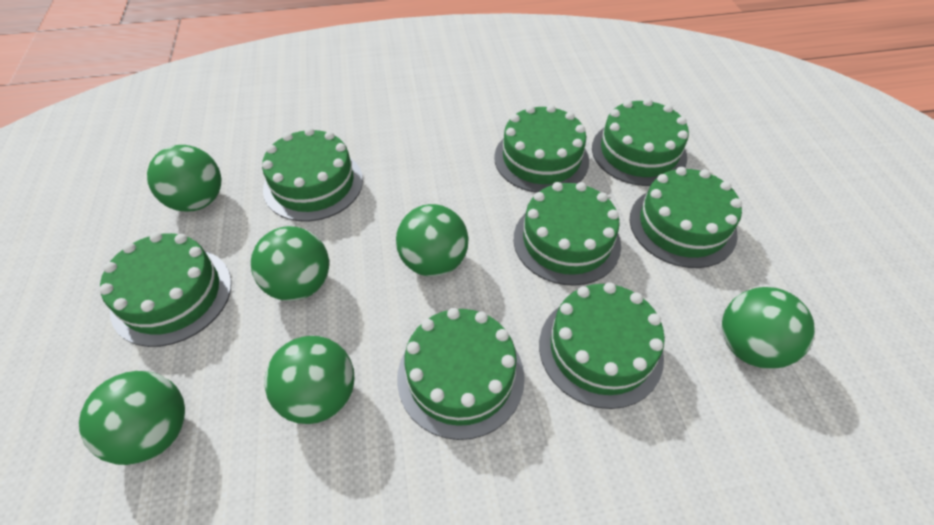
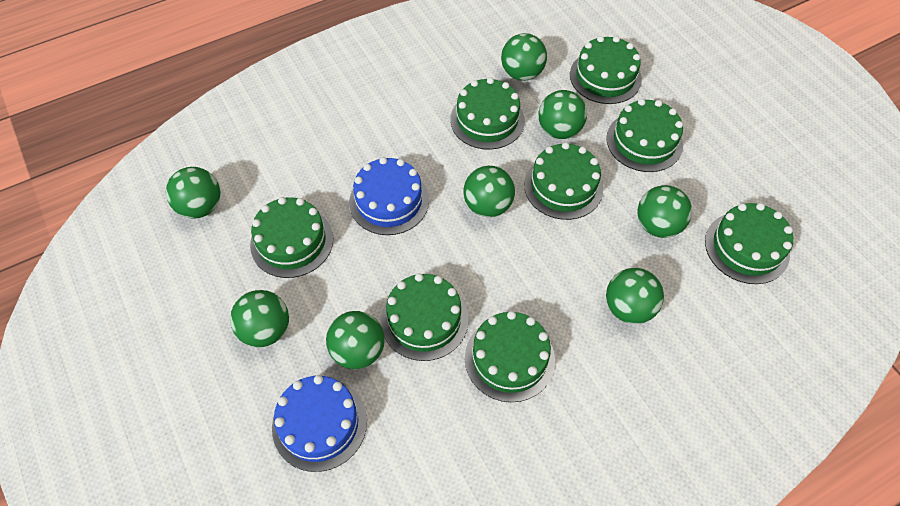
blue cake: 0 -> 2
green ball: 6 -> 8

